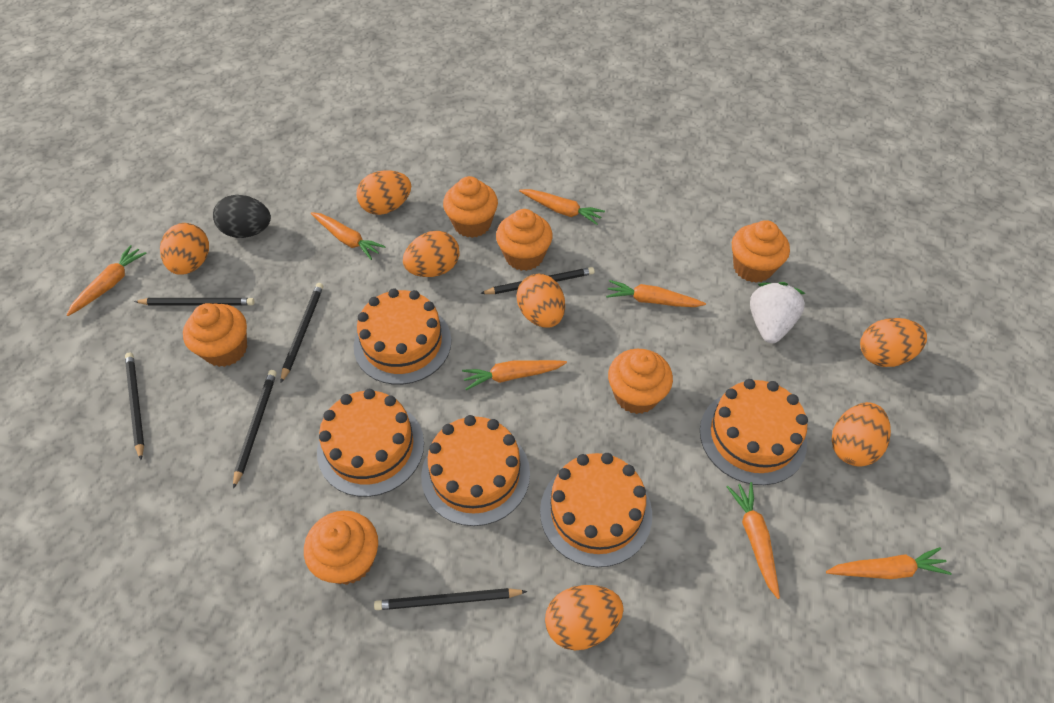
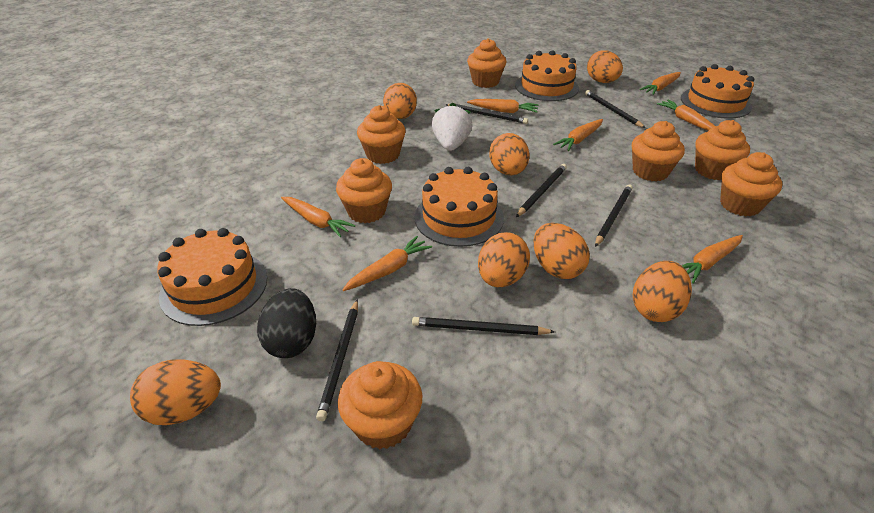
orange cake: 5 -> 4
orange cupcake: 6 -> 7

